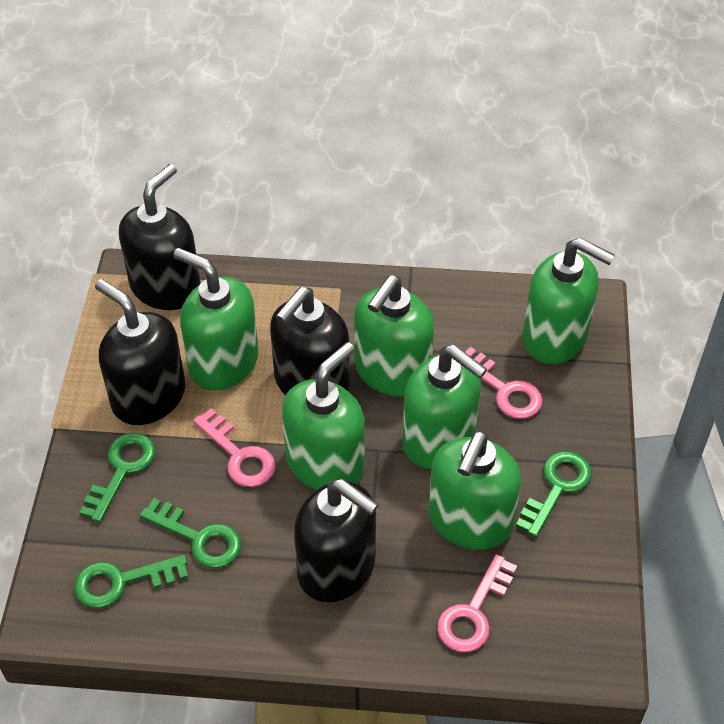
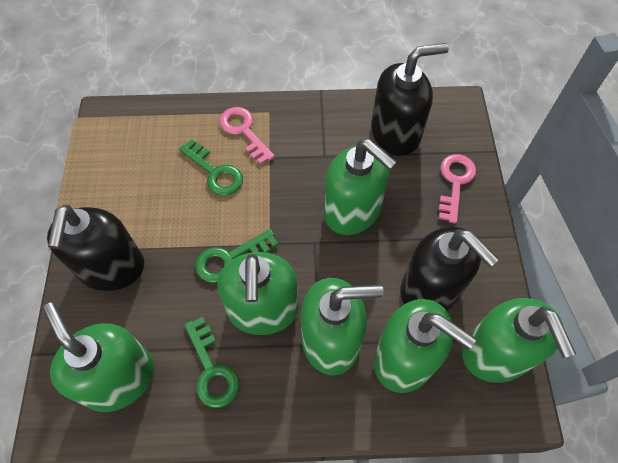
black soap dispenser: 4 -> 3
green key: 4 -> 3
pink key: 3 -> 2

